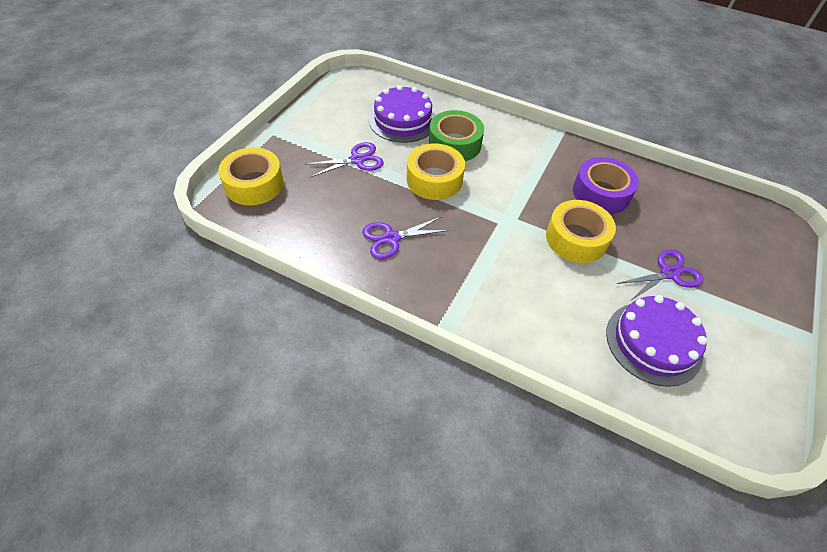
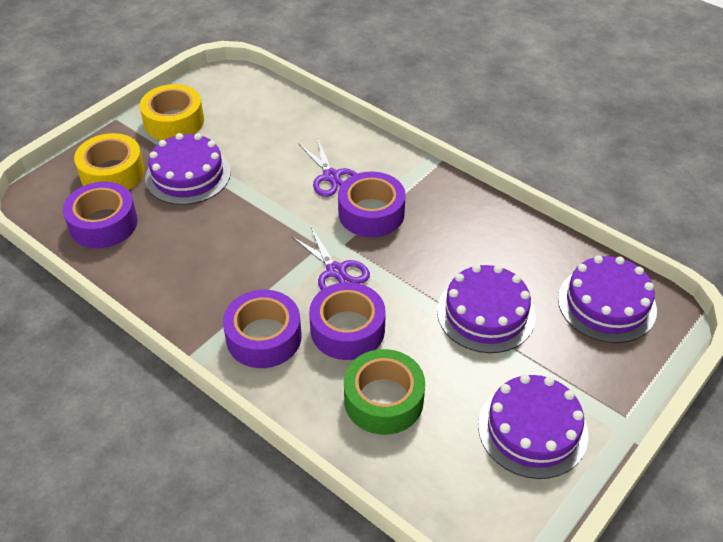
purple cake: 2 -> 4
purple scissors: 3 -> 2
purple tape: 1 -> 4
yellow tape: 3 -> 2

